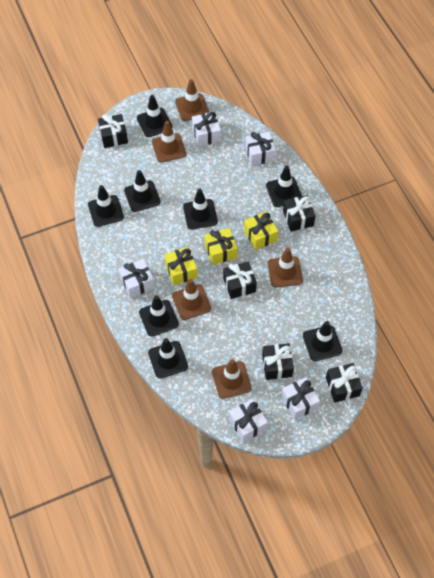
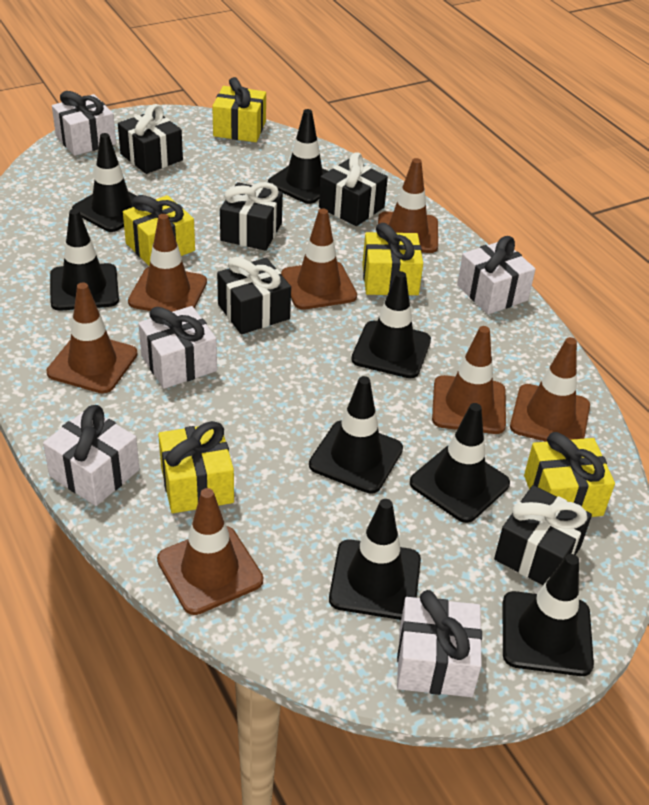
brown traffic cone: 5 -> 7
yellow gift: 3 -> 5

